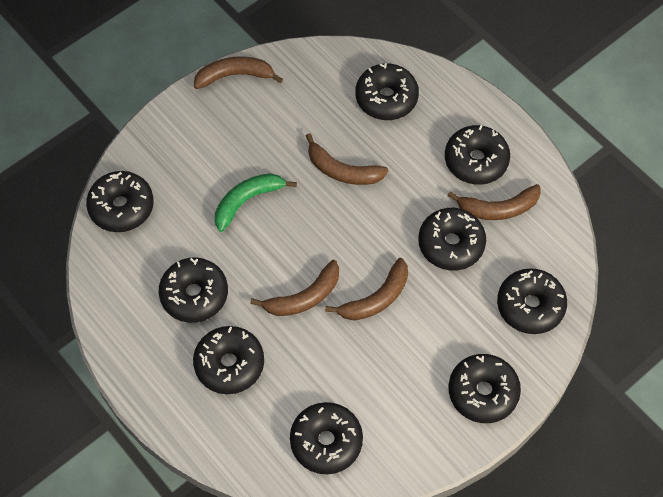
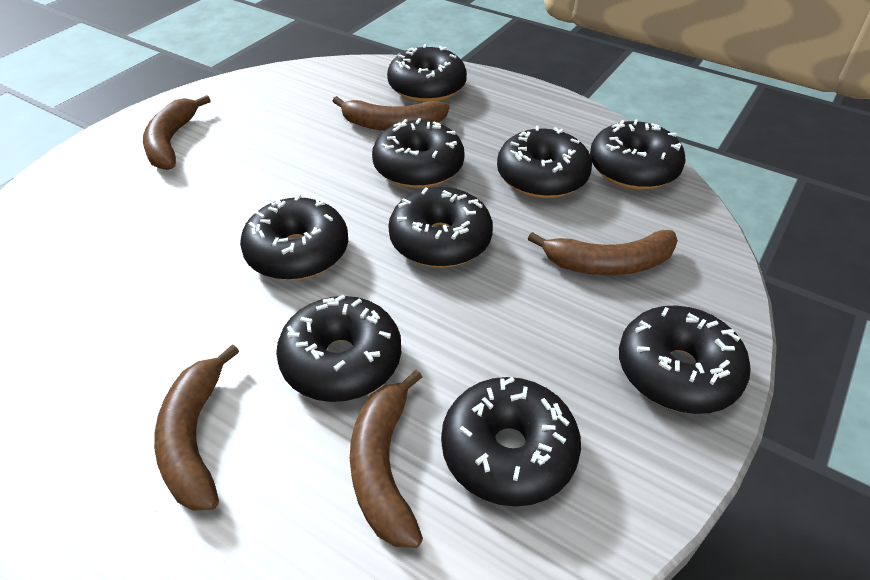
green banana: 1 -> 0

